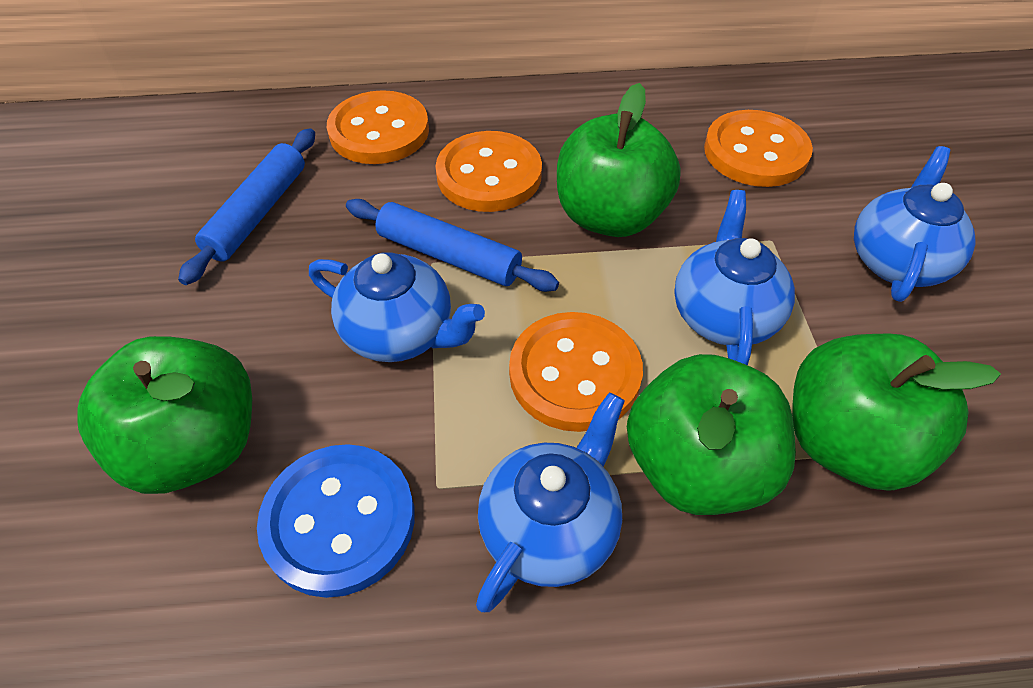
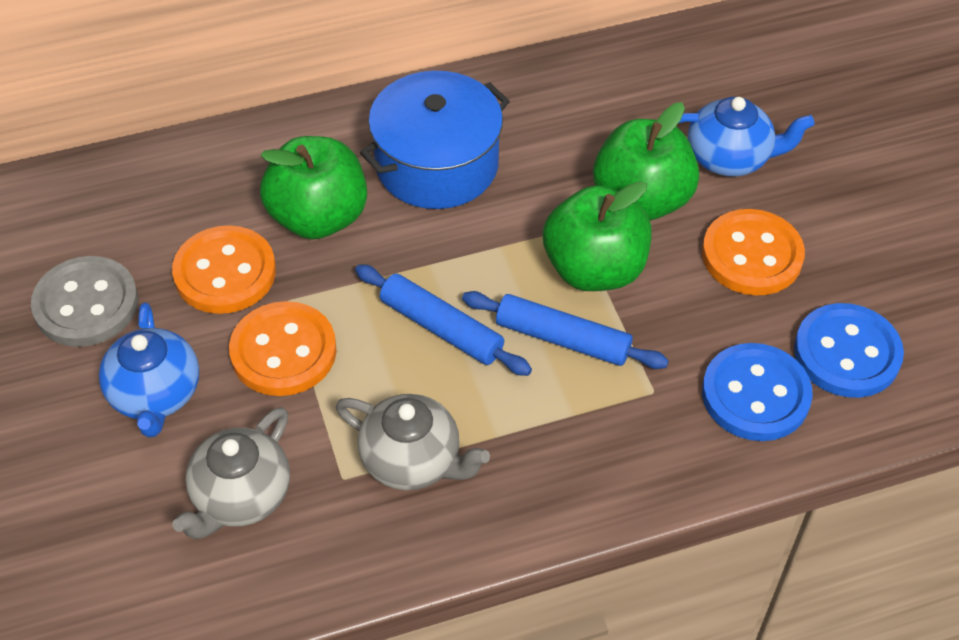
blue button: 1 -> 2
blue pot: 0 -> 1
blue teapot: 4 -> 2
green apple: 4 -> 3
grey button: 0 -> 1
grey teapot: 0 -> 2
orange button: 4 -> 3

